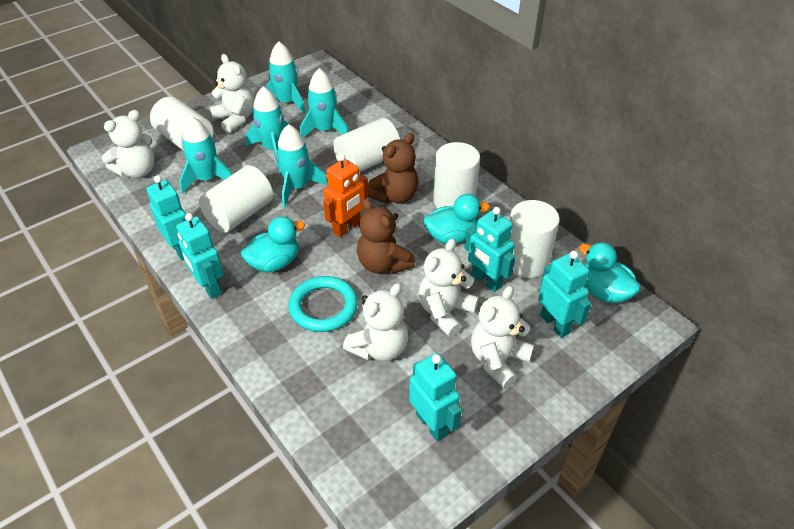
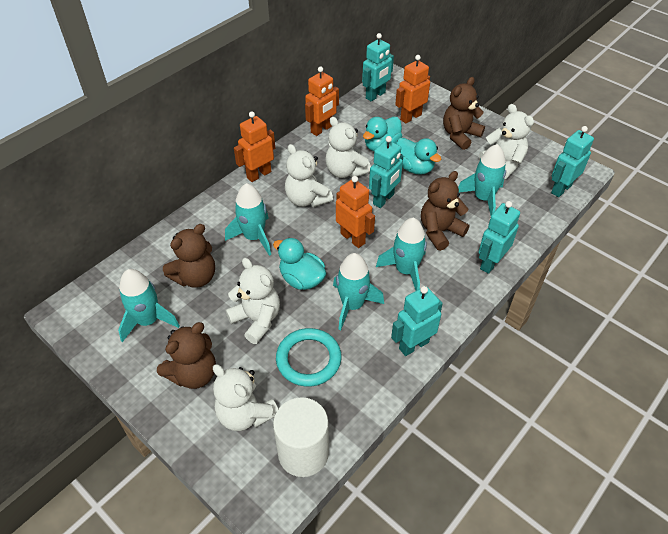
brown teddy bear: 2 -> 4
orange robot: 1 -> 4
white cylinder: 5 -> 1

